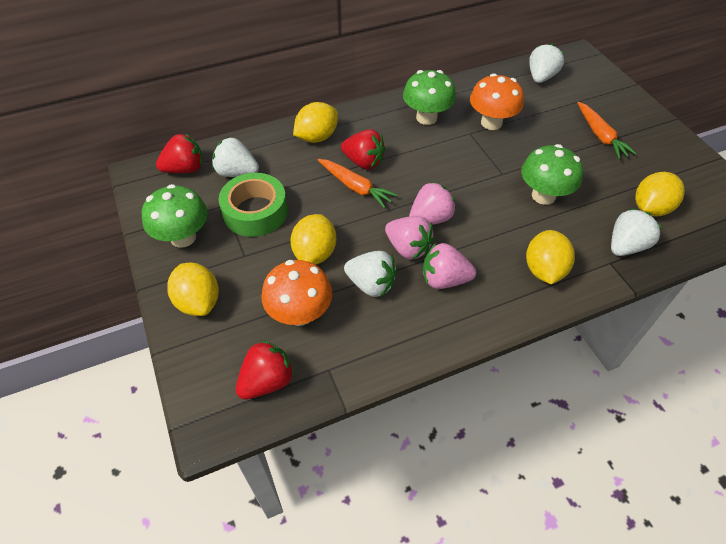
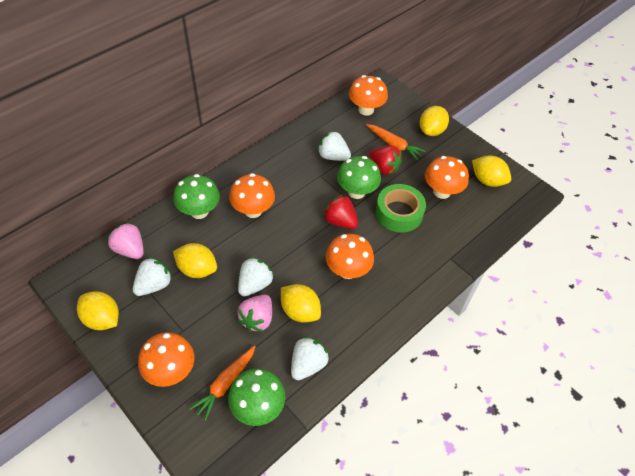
orange mushroom: 2 -> 5
pink strawberry: 3 -> 2
red strawberry: 3 -> 2

